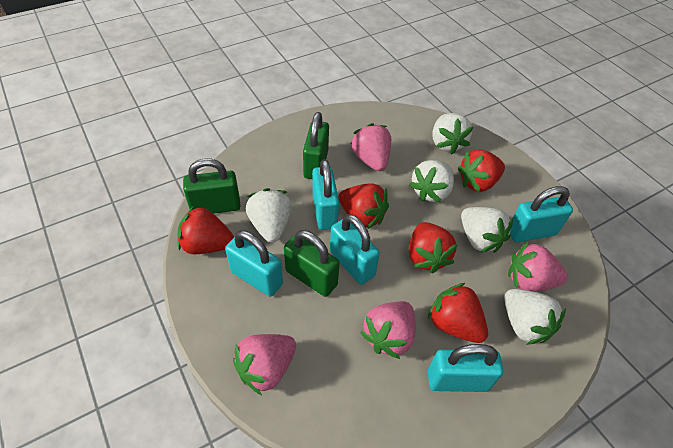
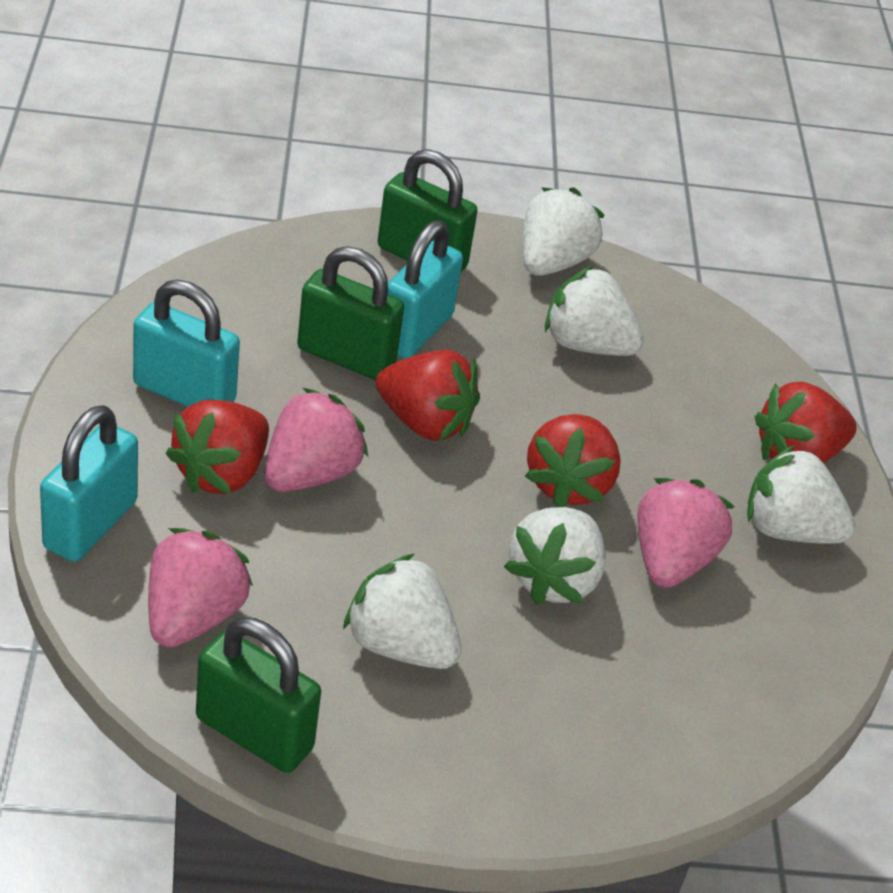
pink strawberry: 4 -> 3
red strawberry: 5 -> 4
turquoise padlock: 5 -> 3

